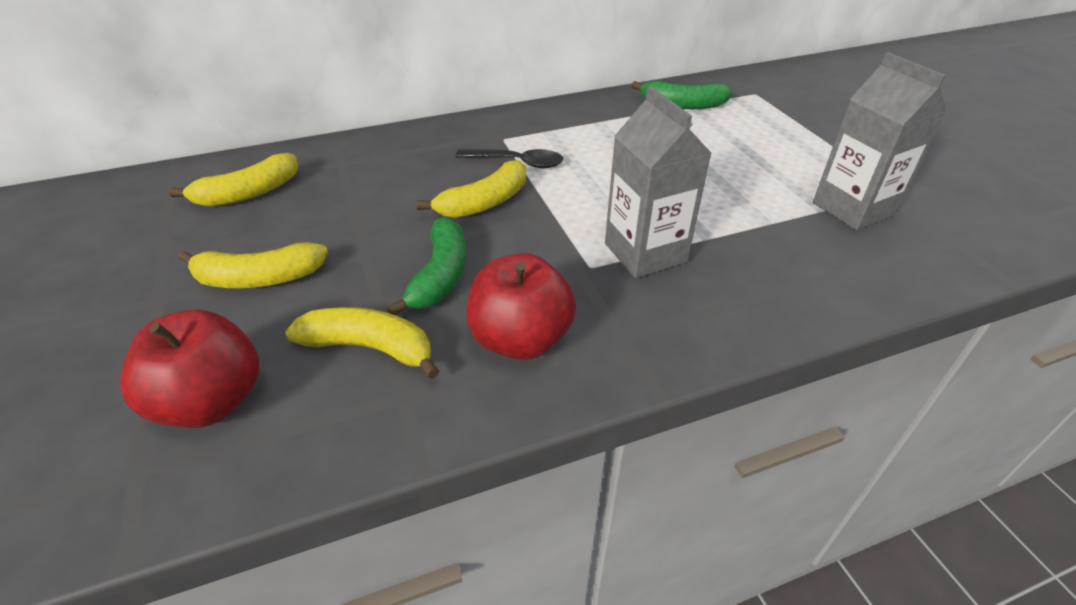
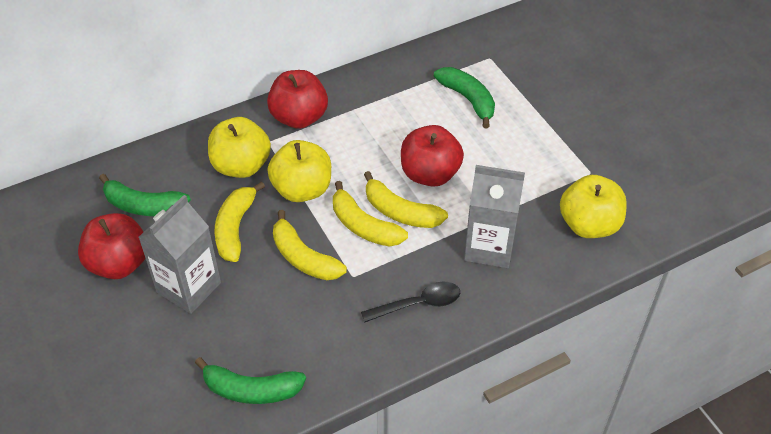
green banana: 2 -> 3
red apple: 2 -> 3
yellow apple: 0 -> 3

